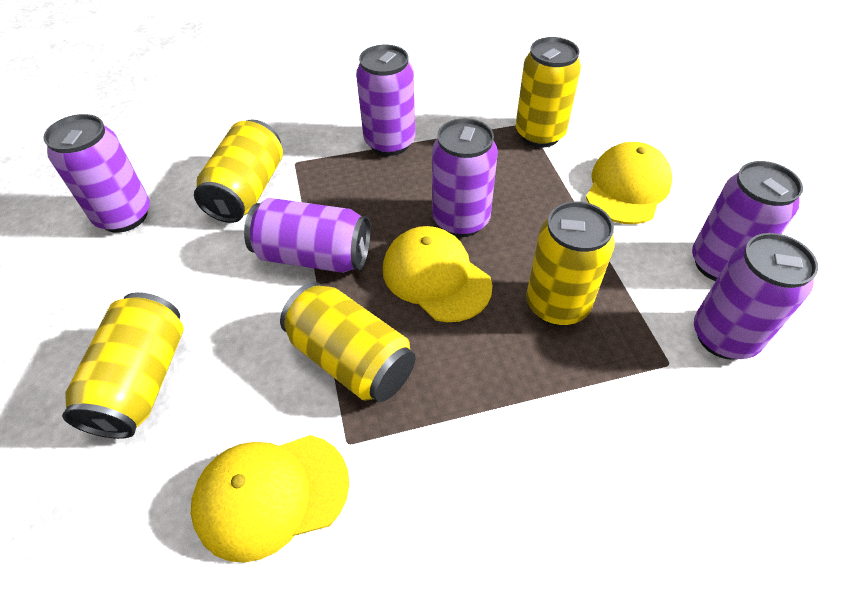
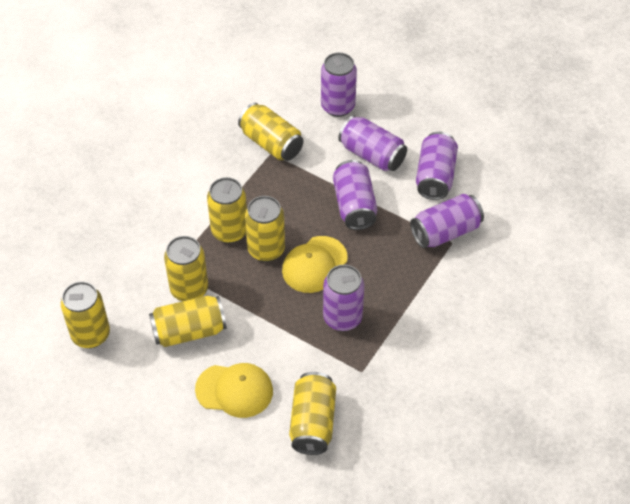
yellow can: 5 -> 7
yellow cap: 3 -> 2

